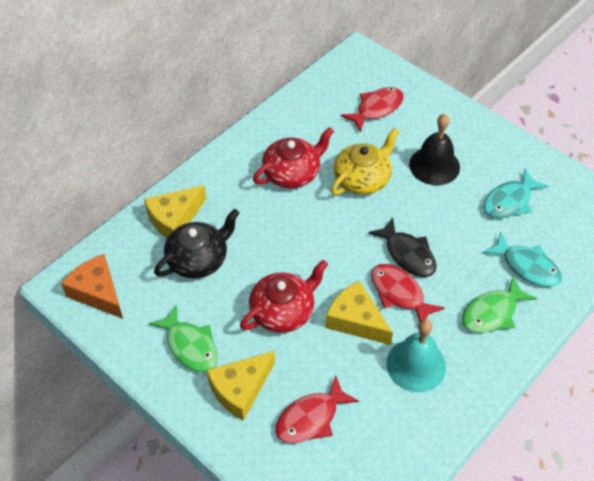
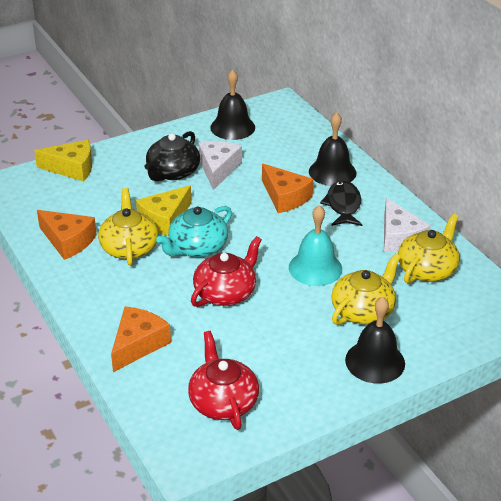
black bell: 1 -> 3
green fish: 2 -> 0
orange cheese: 1 -> 3
red fish: 3 -> 0
turquoise fish: 2 -> 0
turquoise teapot: 0 -> 1
white cheese: 0 -> 2
yellow cheese: 3 -> 2
yellow teapot: 1 -> 3

